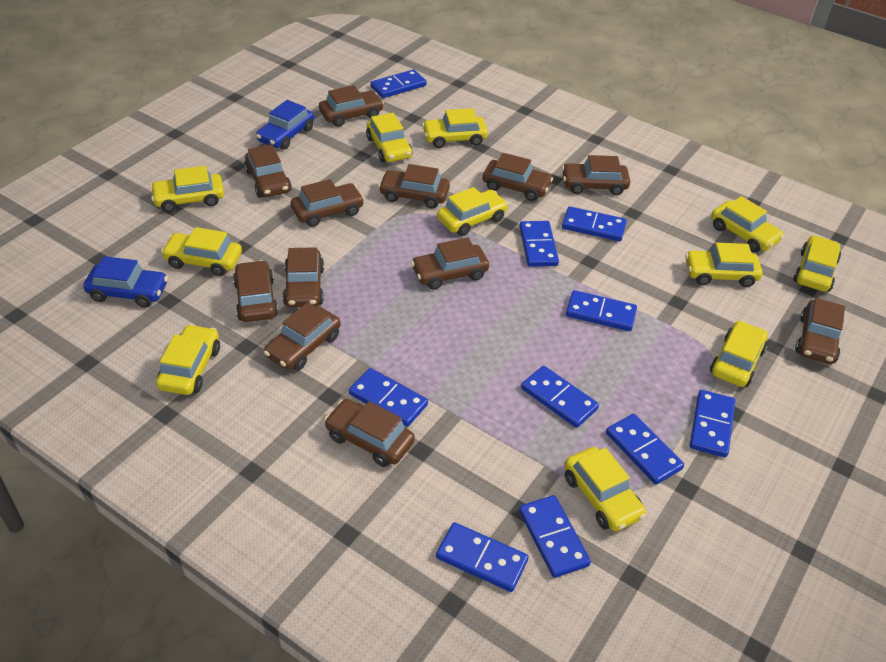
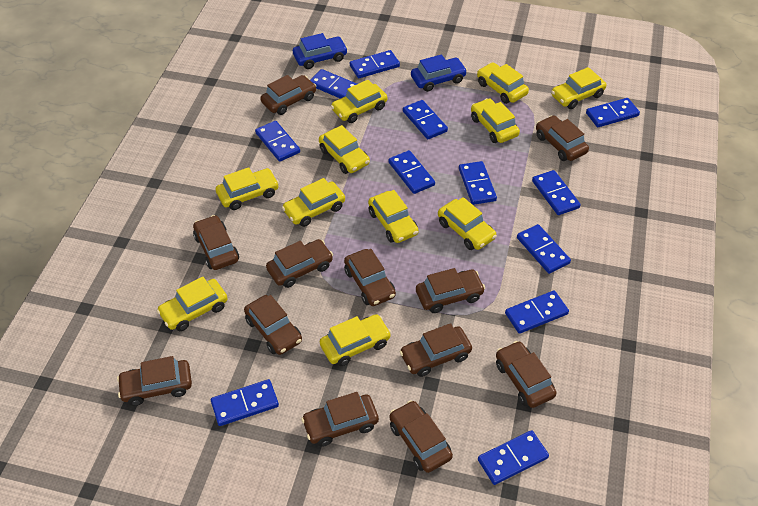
blue domino: 10 -> 12

